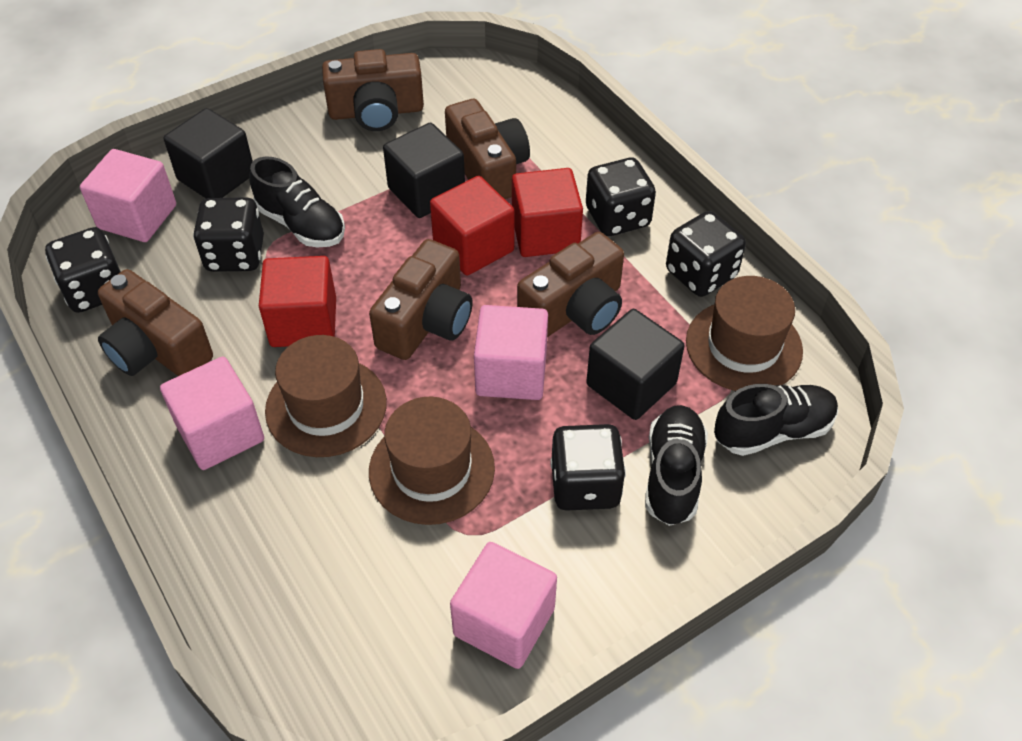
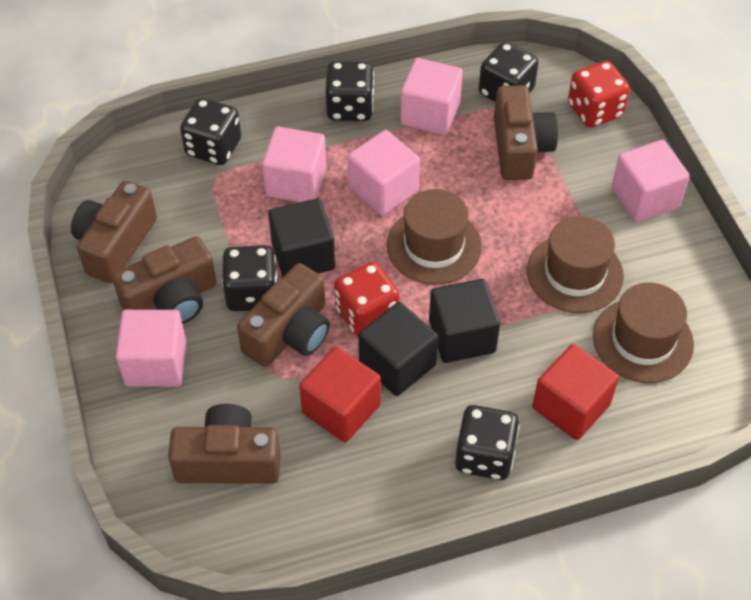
black shoe: 3 -> 0
pink cube: 4 -> 5
red cube: 3 -> 2
red dice: 0 -> 2

